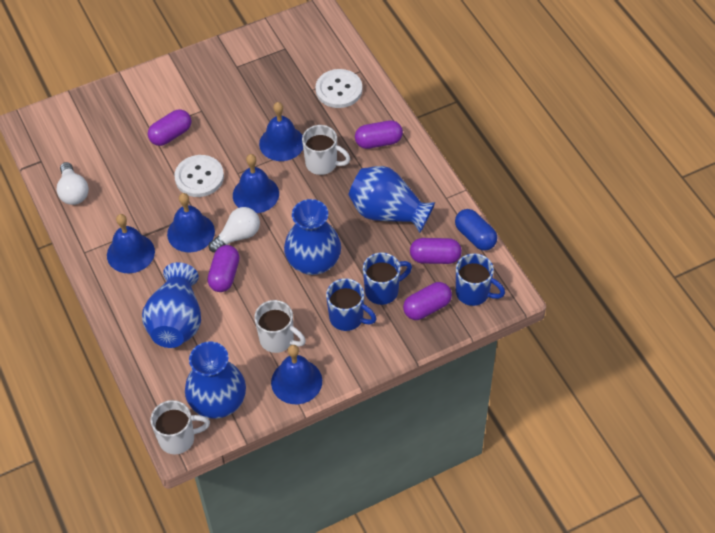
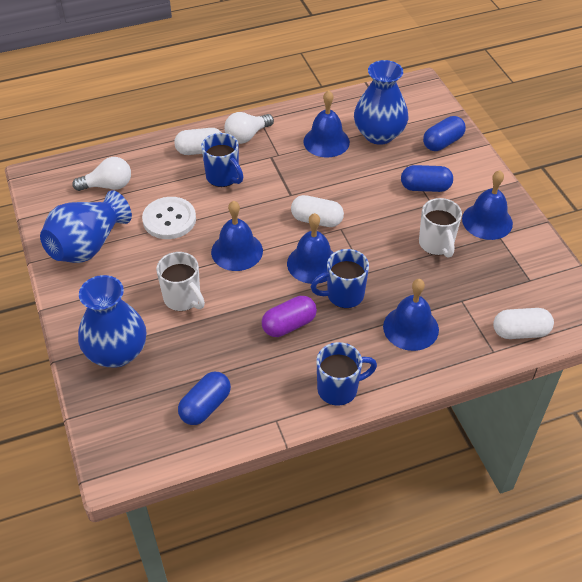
blue capsule: 1 -> 3
blue vase: 4 -> 3
purple capsule: 5 -> 1
white button: 2 -> 1
white capsule: 0 -> 3
white mug: 3 -> 2

